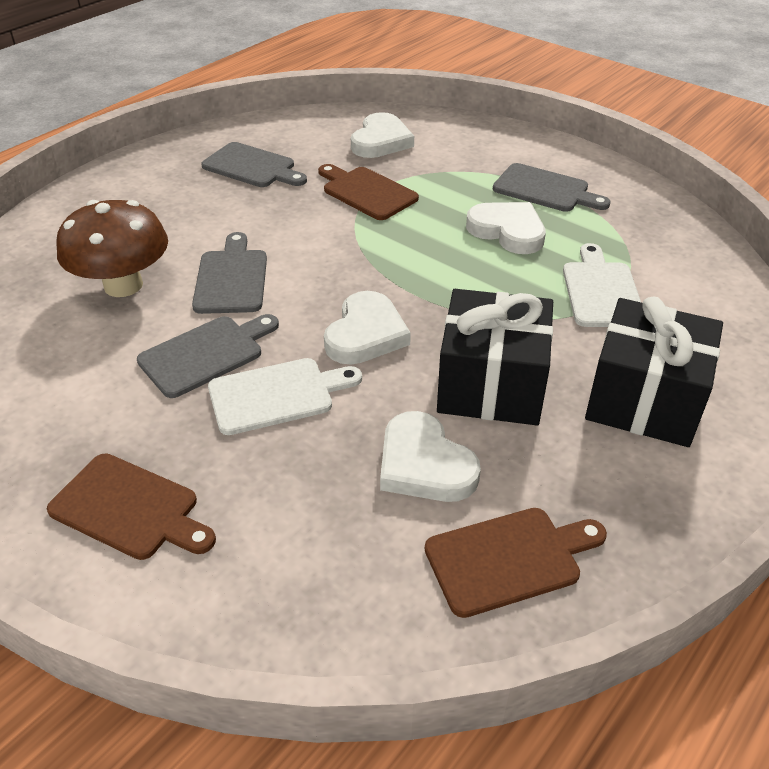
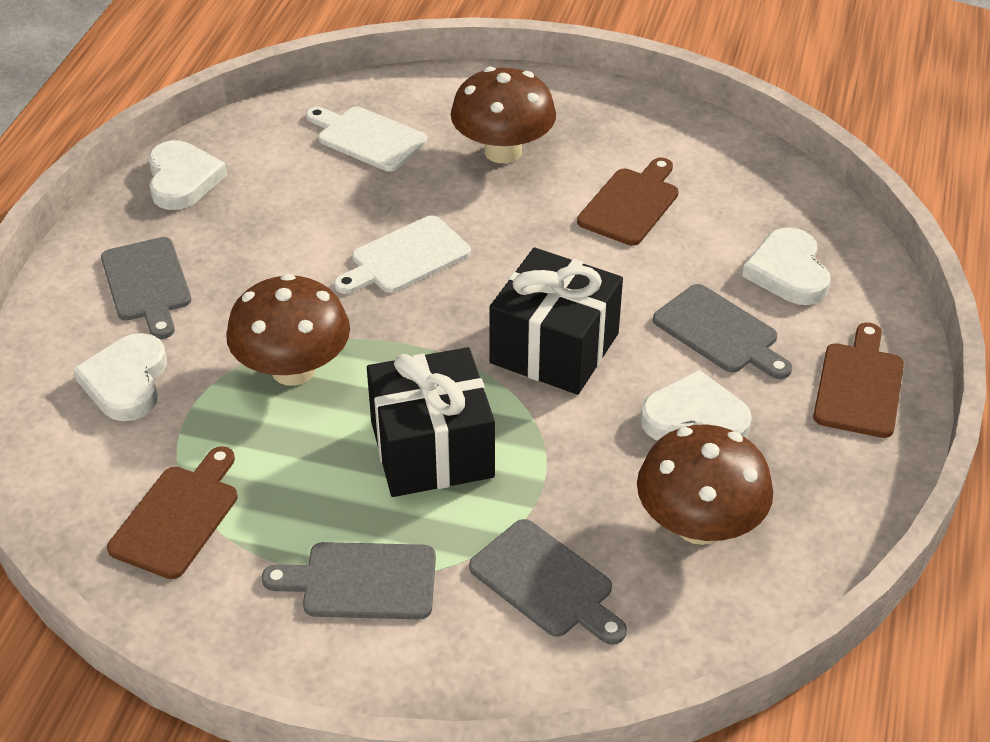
brown mushroom: 1 -> 3

